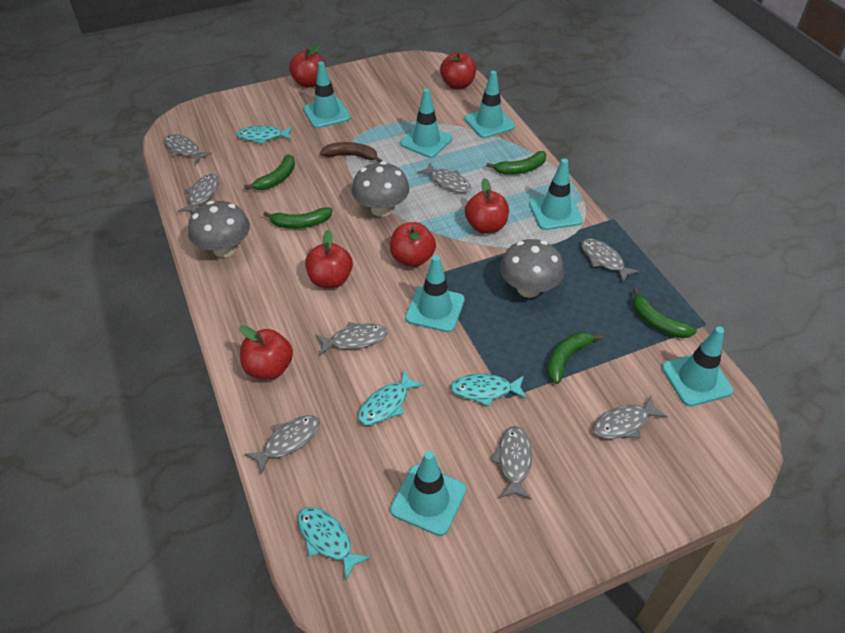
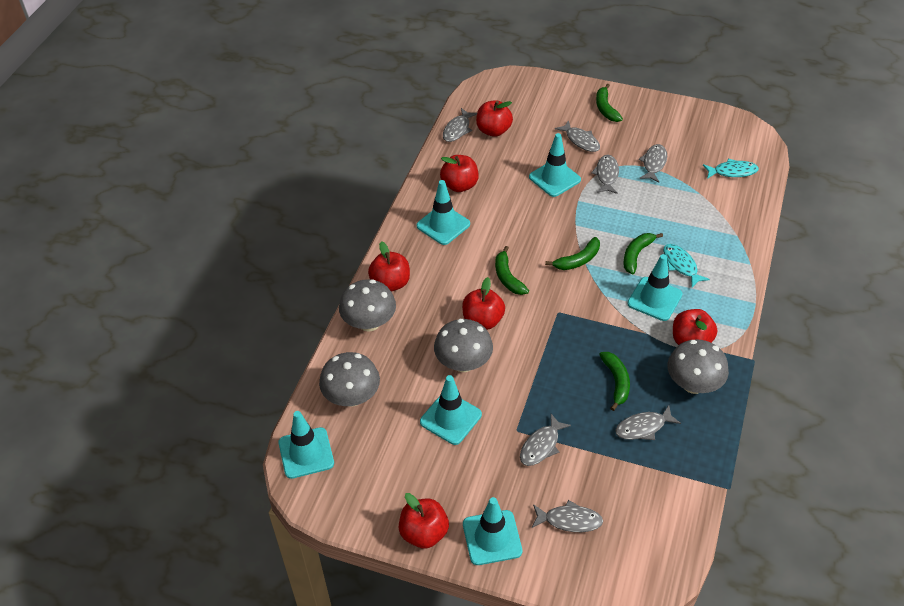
brown banana: 1 -> 0
grey fish: 8 -> 7
grey mushroom: 3 -> 4
turquoise fish: 4 -> 2
turquoise traffic cone: 7 -> 6

